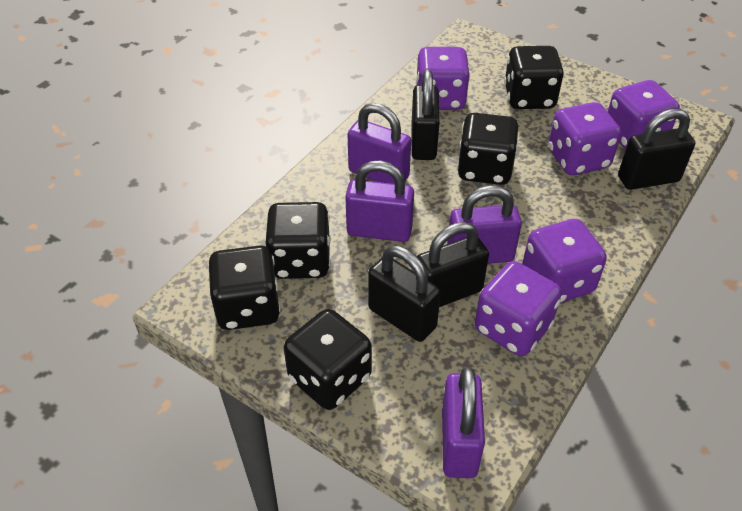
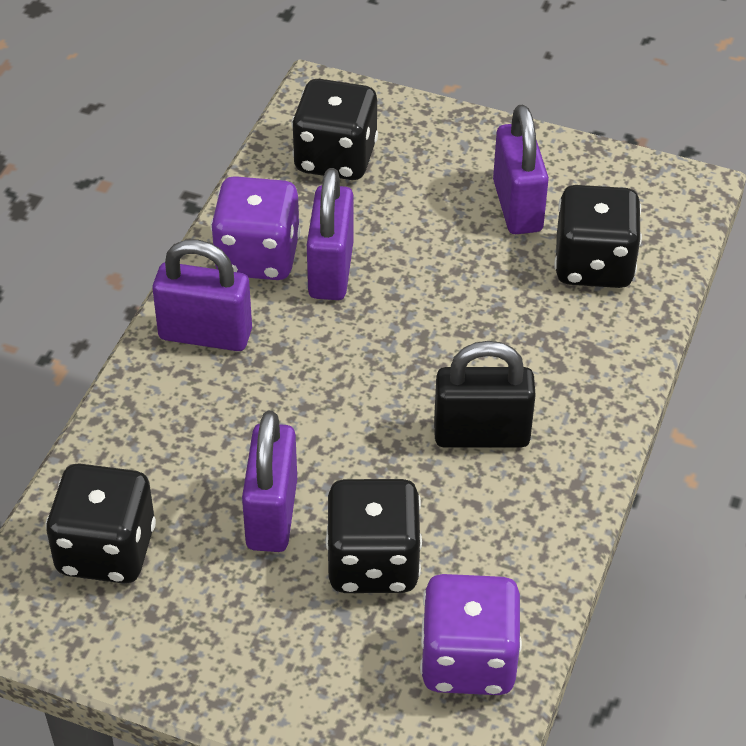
black dice: 5 -> 4
black padlock: 4 -> 1
purple dice: 5 -> 2

